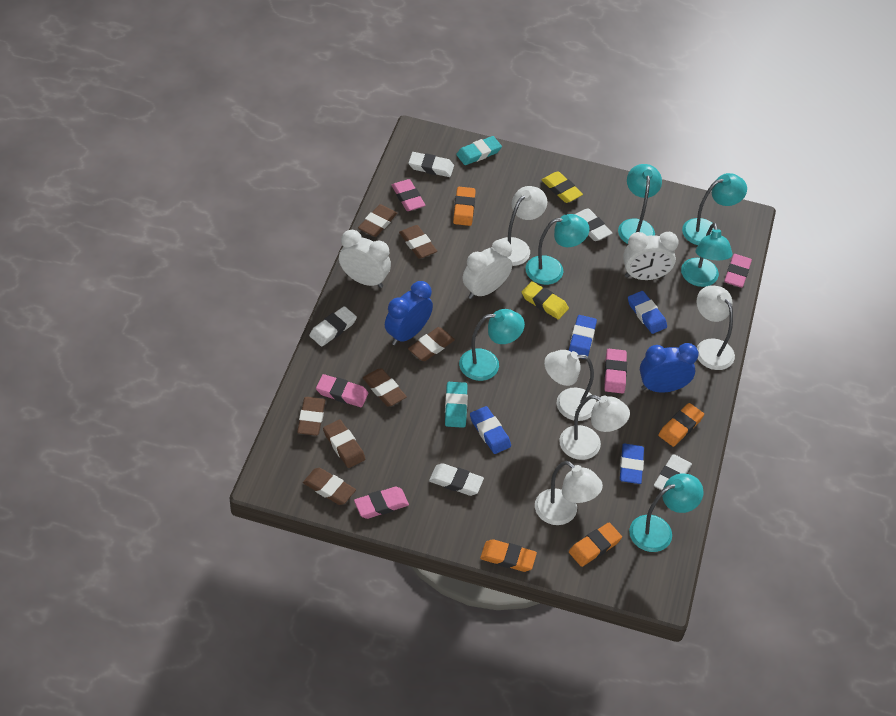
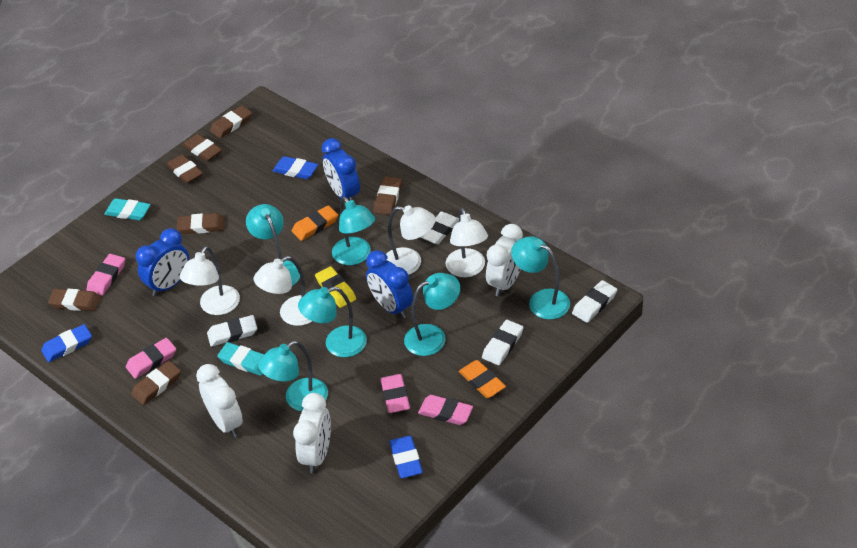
blue clock: 2 -> 3
blue eraser: 4 -> 3
orange eraser: 4 -> 2
pink eraser: 5 -> 4
white eraser: 5 -> 4
white lamp: 5 -> 4
yellow eraser: 2 -> 1

